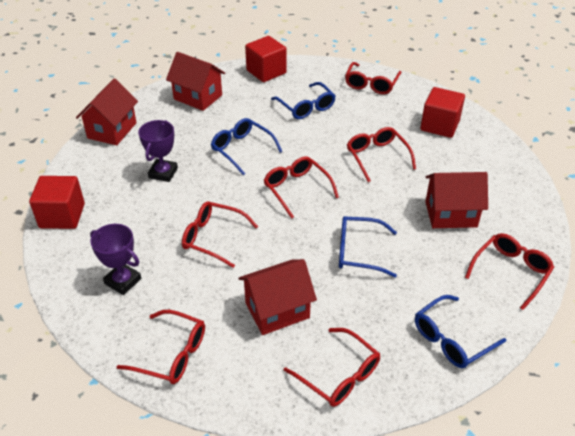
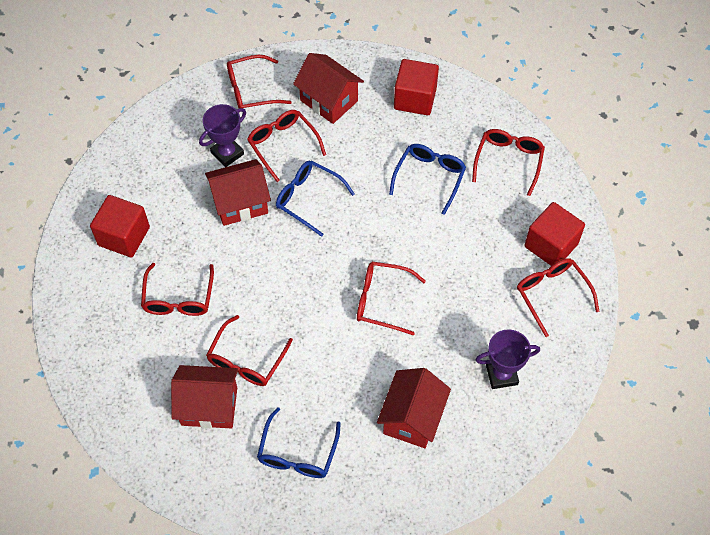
blue glasses: 4 -> 3

